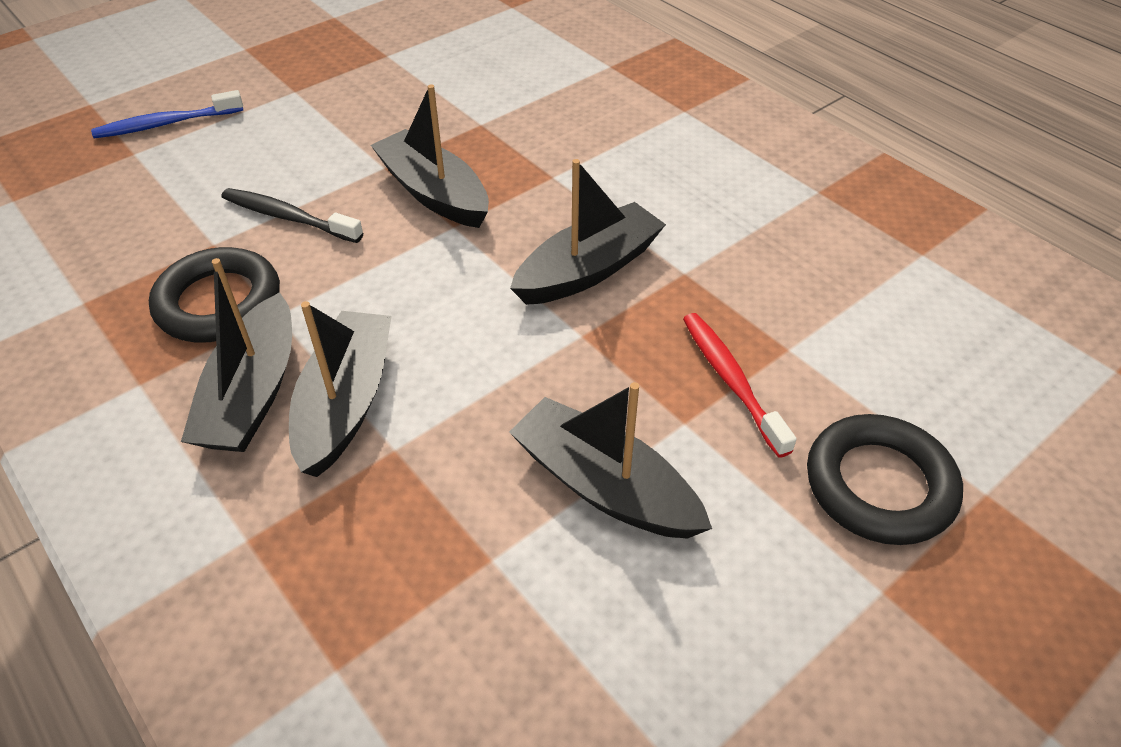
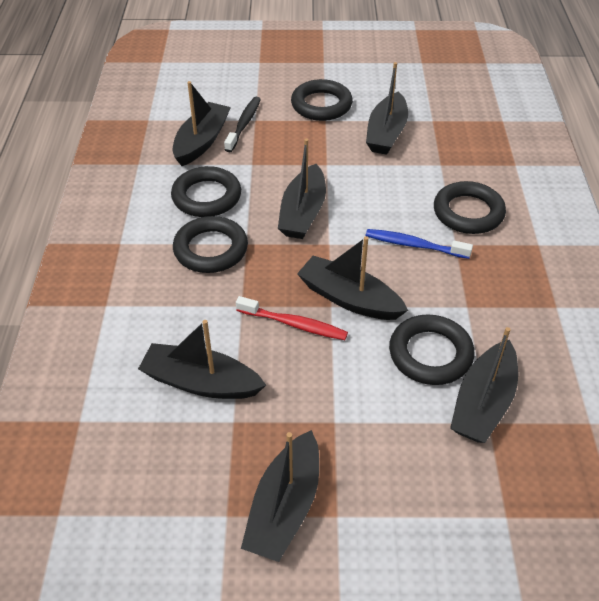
black boat: 5 -> 7
black ring: 2 -> 5

